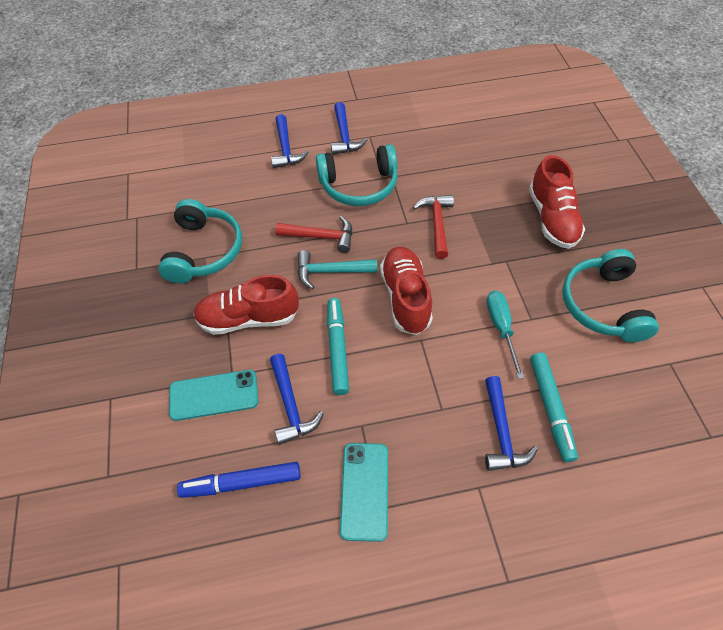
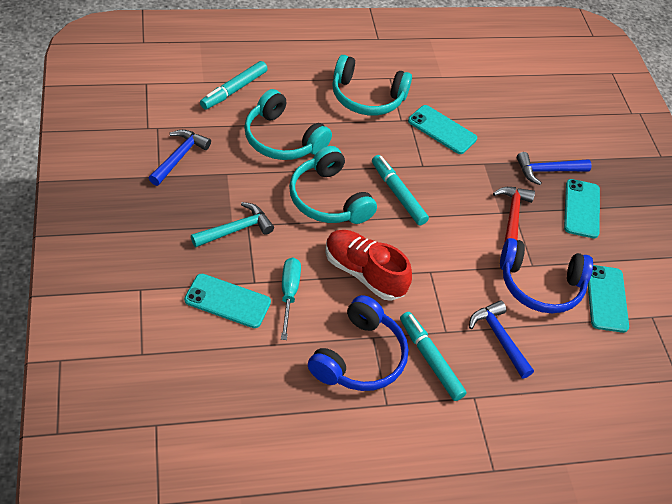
blue hammer: 4 -> 3
blue headphones: 0 -> 2
blue marker: 1 -> 0
red hammer: 2 -> 1
red shoe: 3 -> 1
turquoise marker: 2 -> 3
turquoise phone: 2 -> 4

